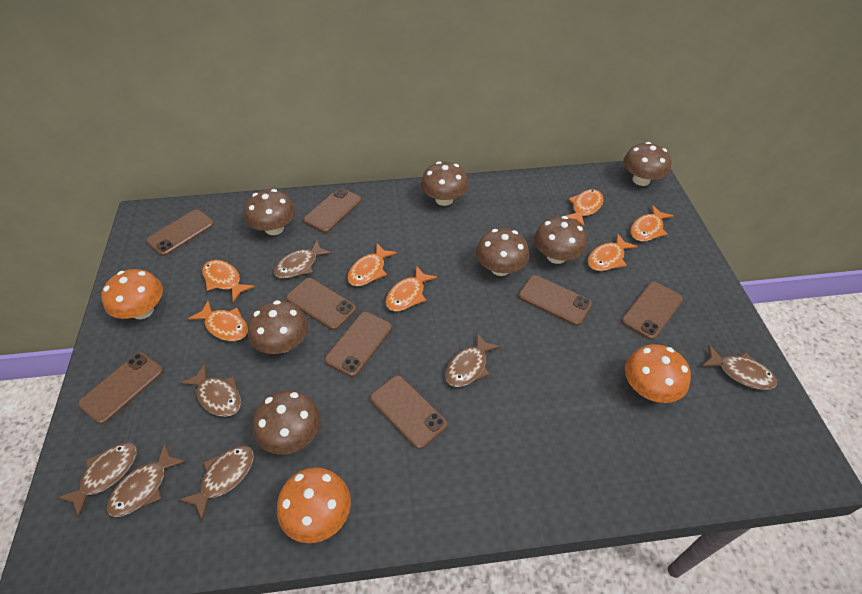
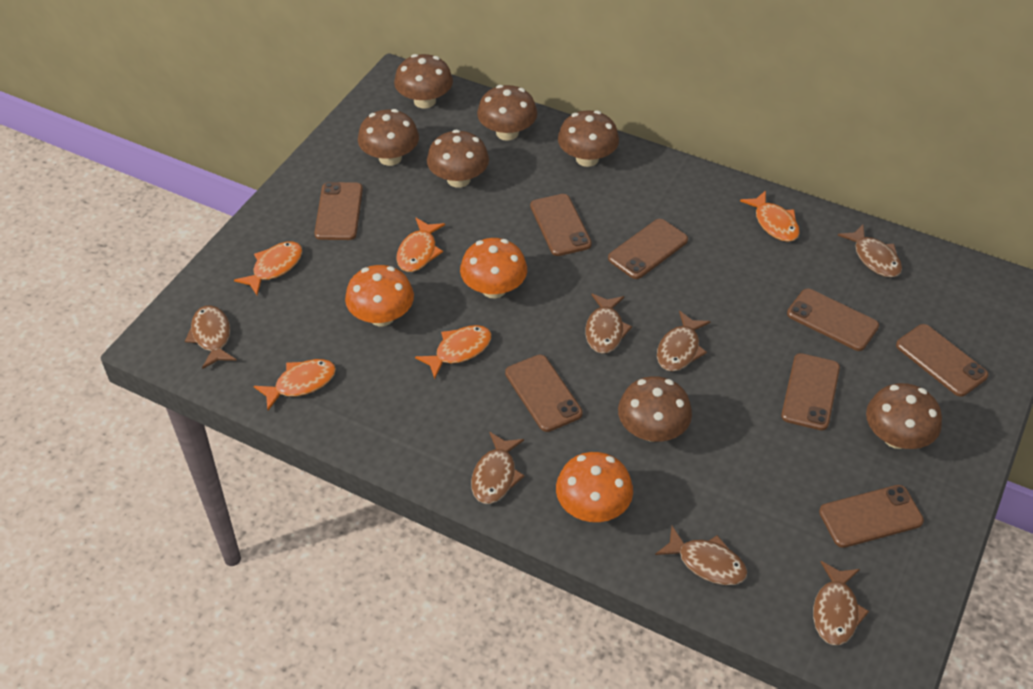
orange fish: 7 -> 5

